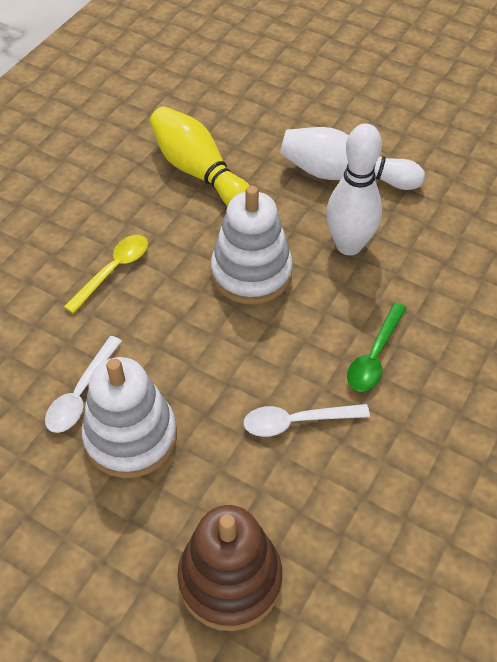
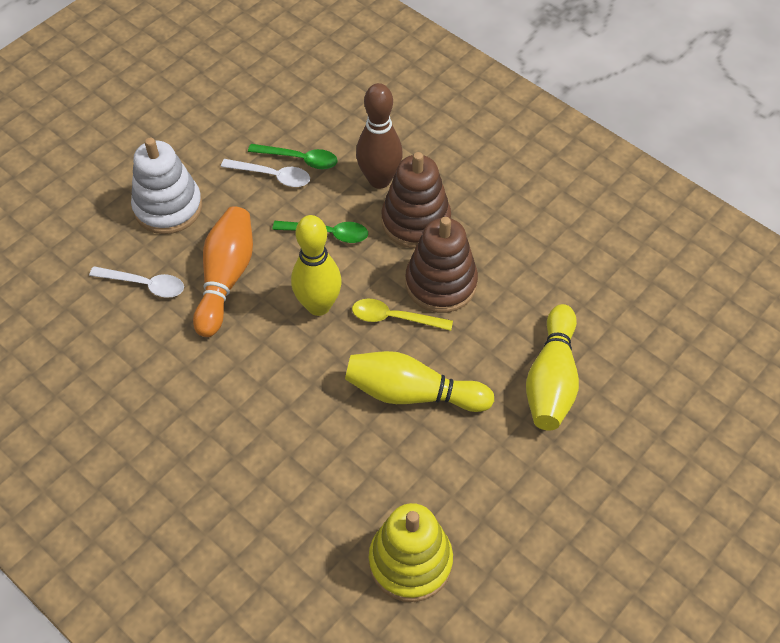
brown bowling pin: 0 -> 1
brown stacking toy: 1 -> 2
green spoon: 1 -> 2
orange bowling pin: 0 -> 1
white bowling pin: 2 -> 0
white stacking toy: 2 -> 1
yellow bowling pin: 1 -> 3
yellow stacking toy: 0 -> 1

